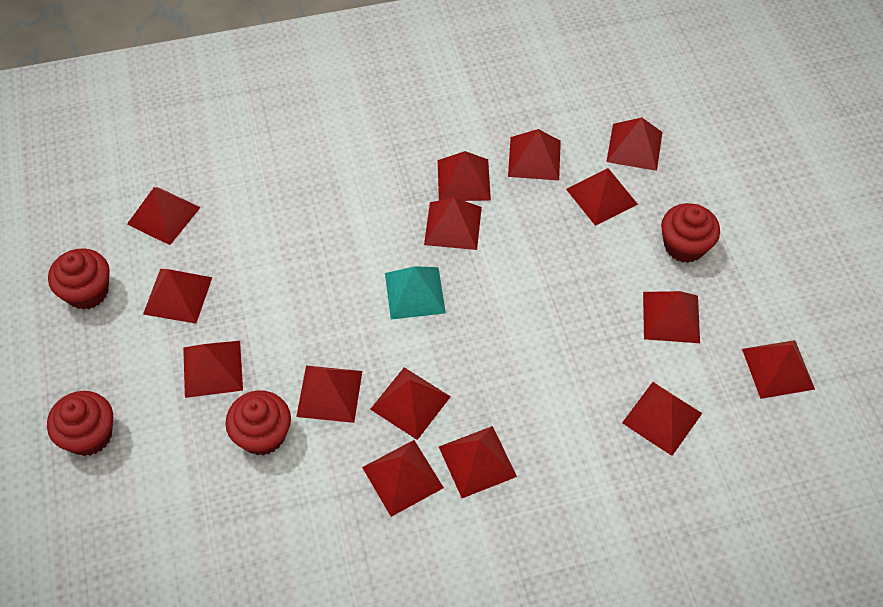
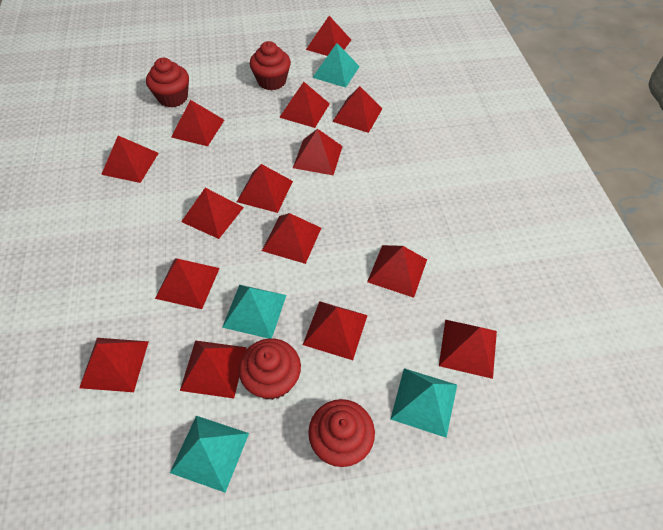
turquoise pyramid: 1 -> 4

